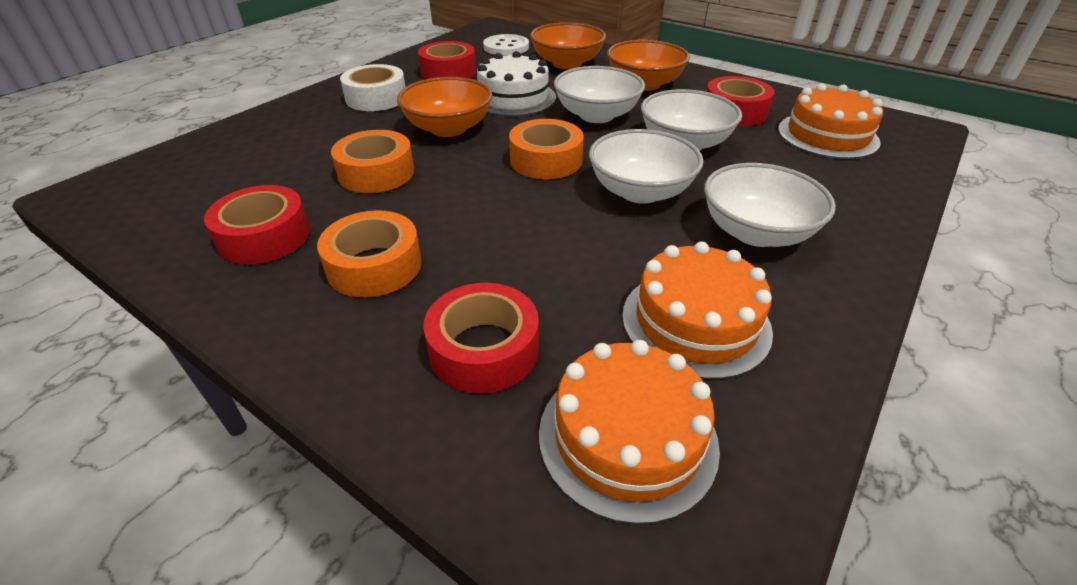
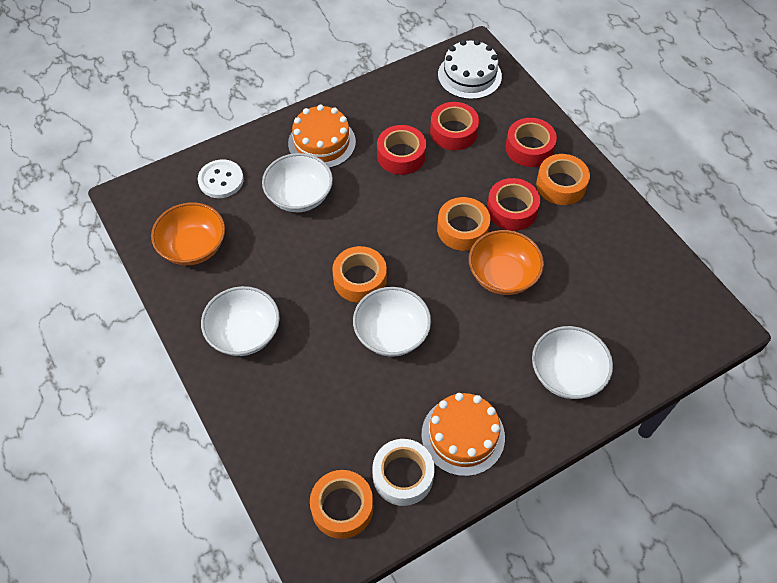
orange bowl: 3 -> 2
orange cake: 3 -> 2
orange tape: 3 -> 4

